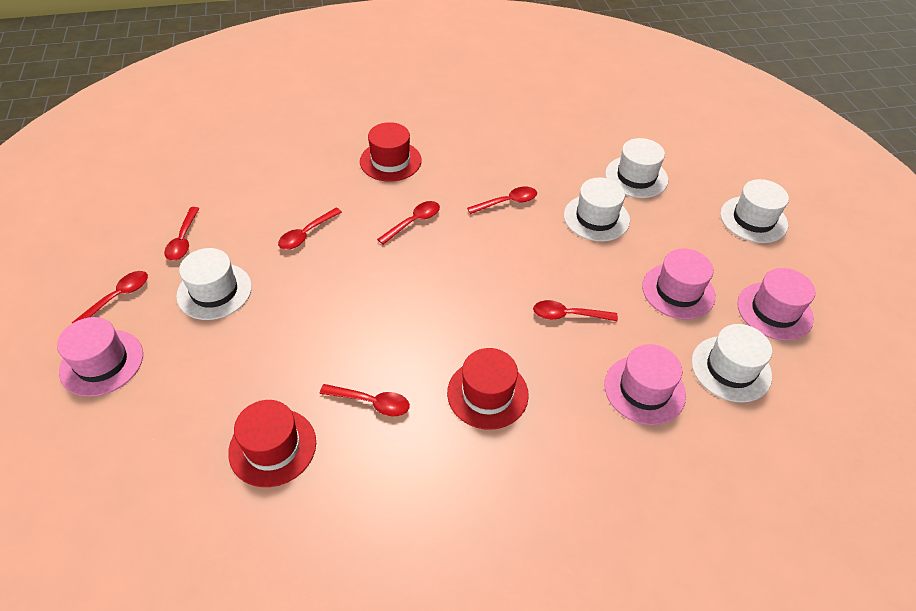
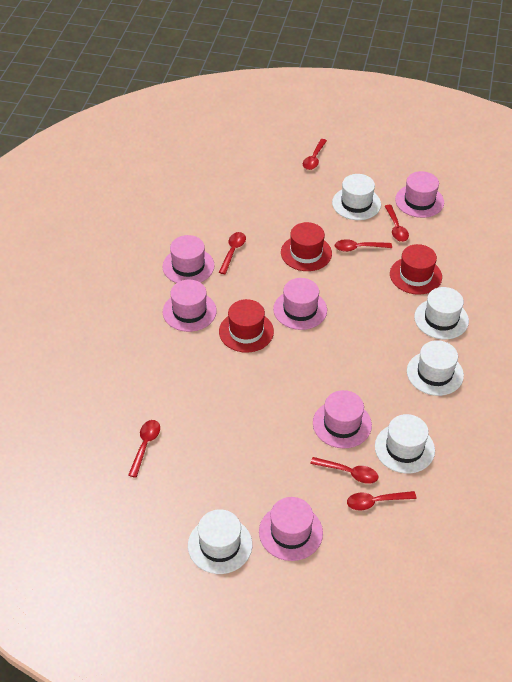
pink hat: 4 -> 6

